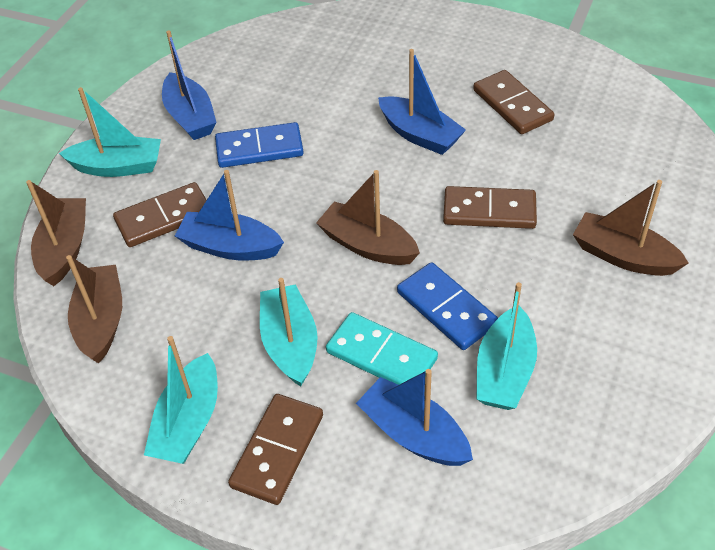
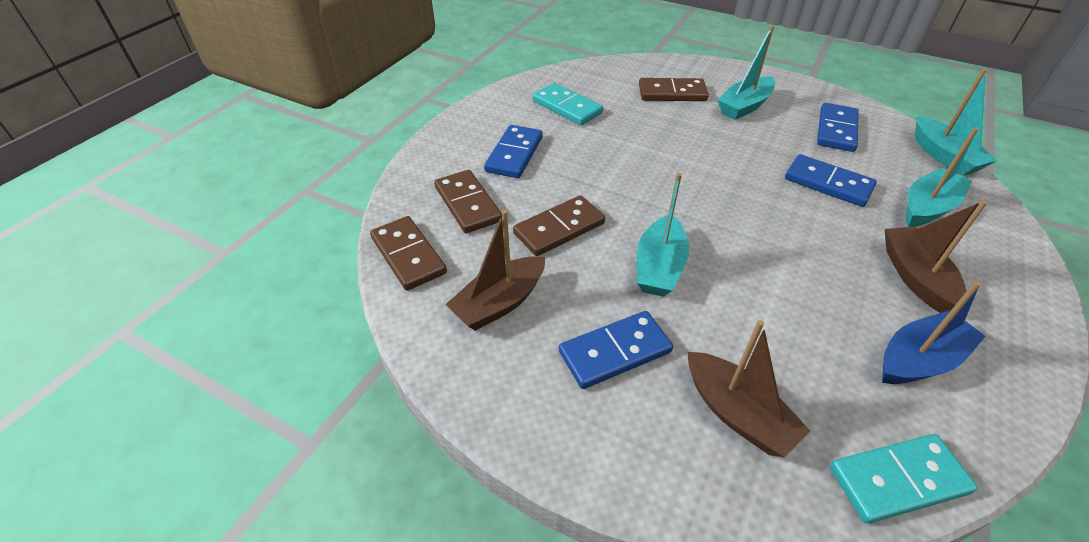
blue boat: 4 -> 1
blue domino: 2 -> 4
brown boat: 4 -> 3
turquoise domino: 1 -> 2

